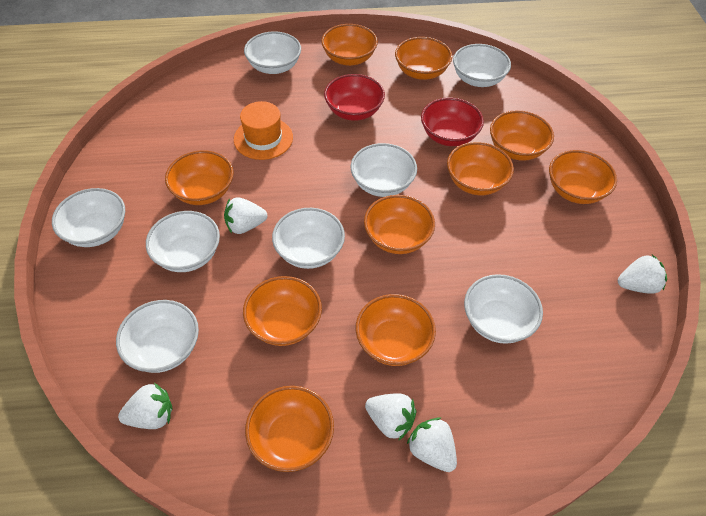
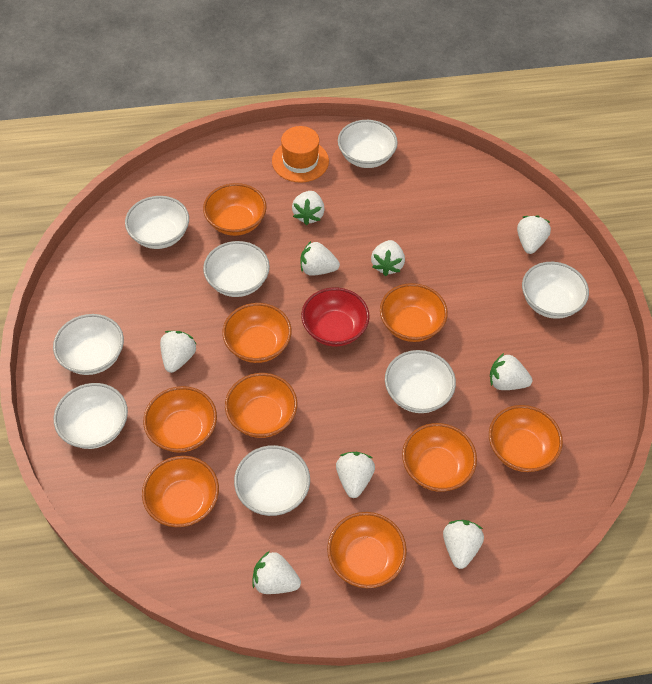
orange bowl: 10 -> 9
red bowl: 2 -> 1
white strawberry: 5 -> 9

